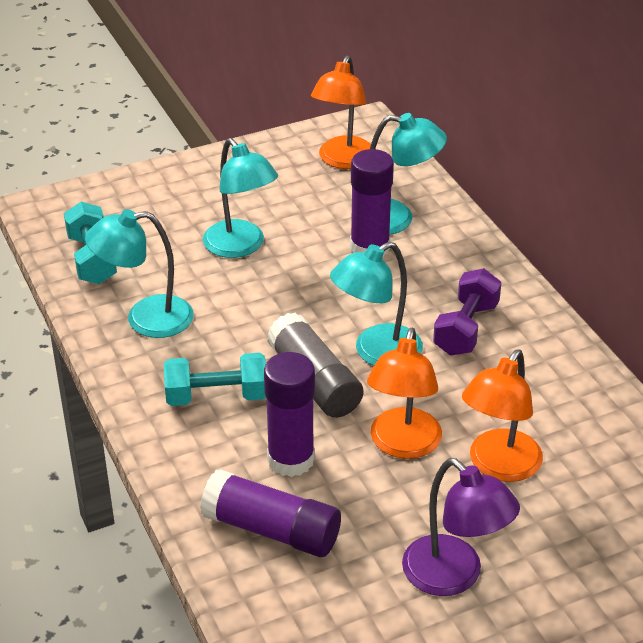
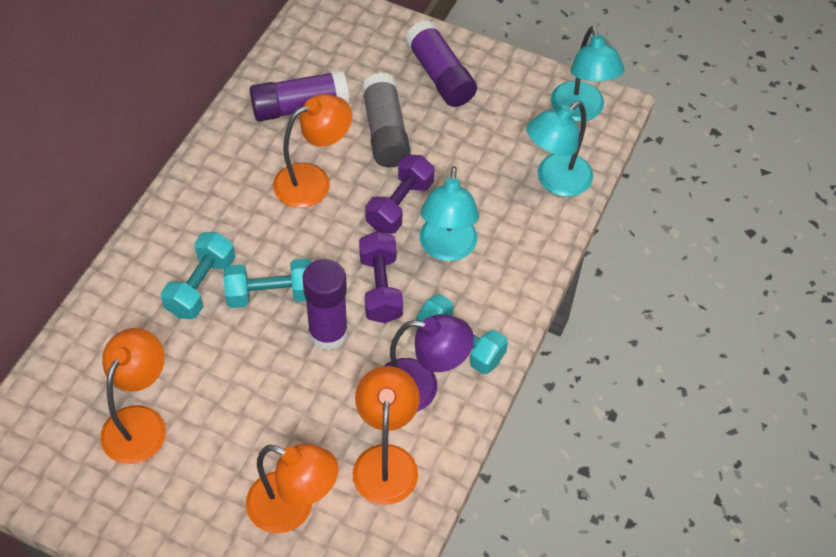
orange lamp: 3 -> 4
purple dumbbell: 1 -> 2
turquoise dumbbell: 2 -> 3
turquoise lamp: 4 -> 3

